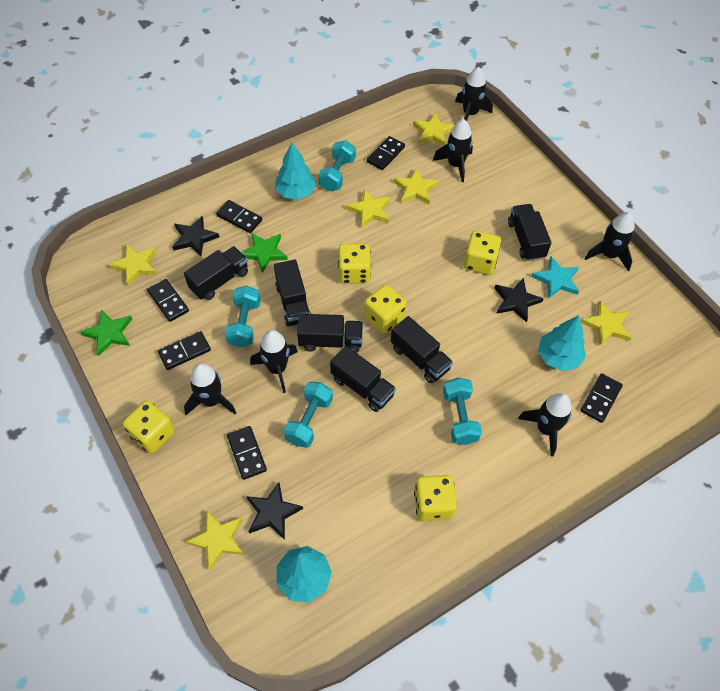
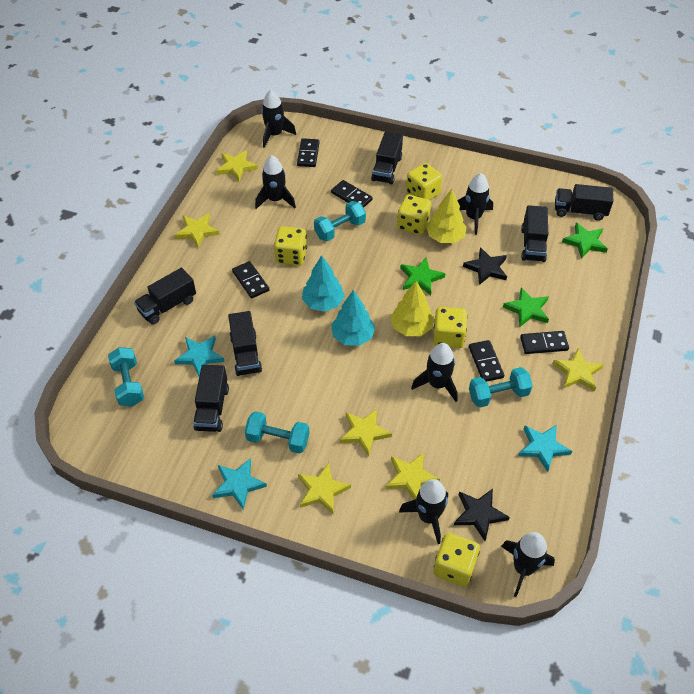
black domino: 6 -> 5
black star: 3 -> 2
green star: 2 -> 3
turquoise star: 1 -> 3
turquoise tree: 3 -> 2
yellow tree: 0 -> 2

